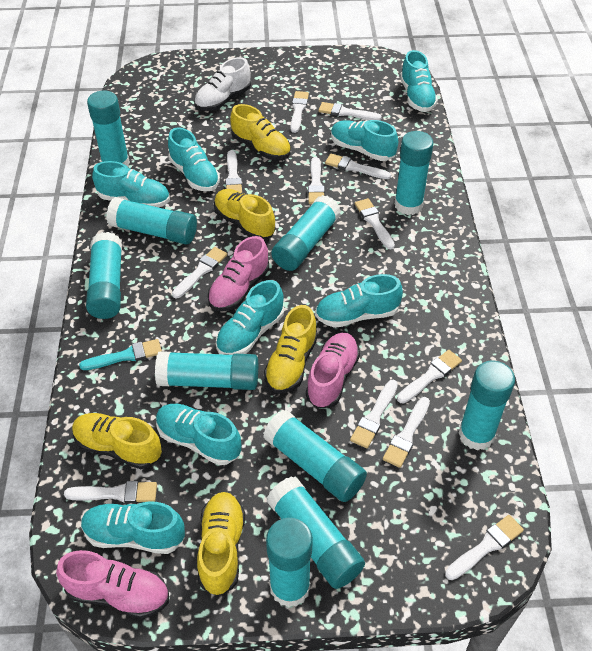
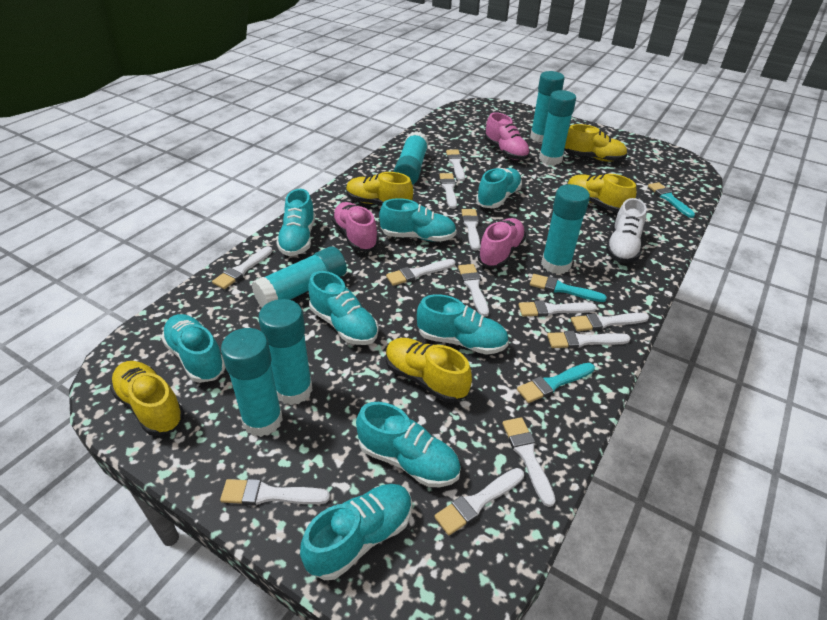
turquoise brush: 1 -> 3
turquoise glue stick: 10 -> 7

